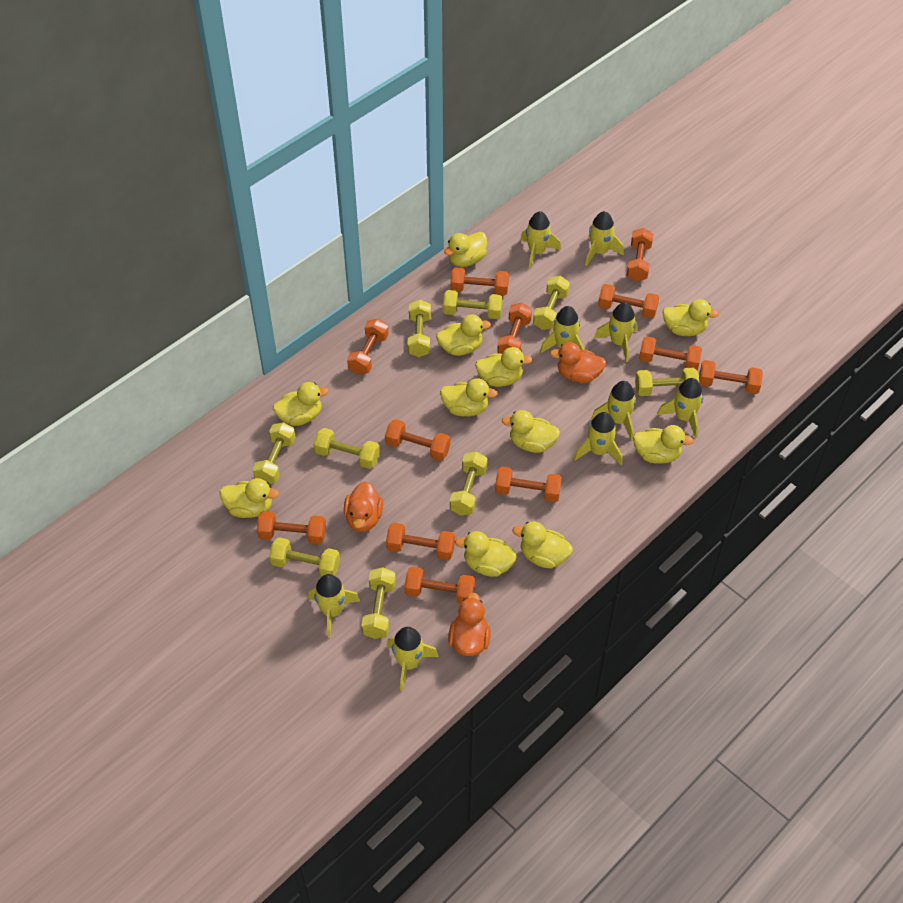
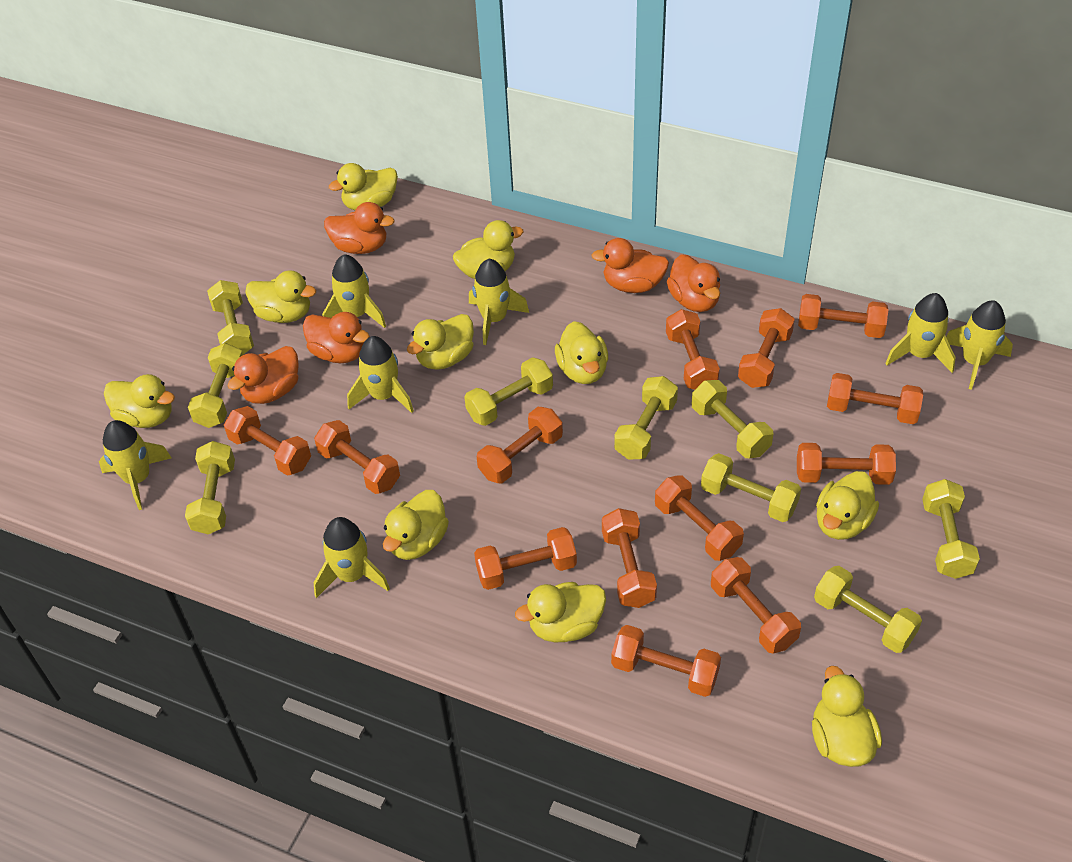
orange duck: 3 -> 5
orange dumbbell: 12 -> 13
yellow duck: 11 -> 10
yellow rocket: 9 -> 7

